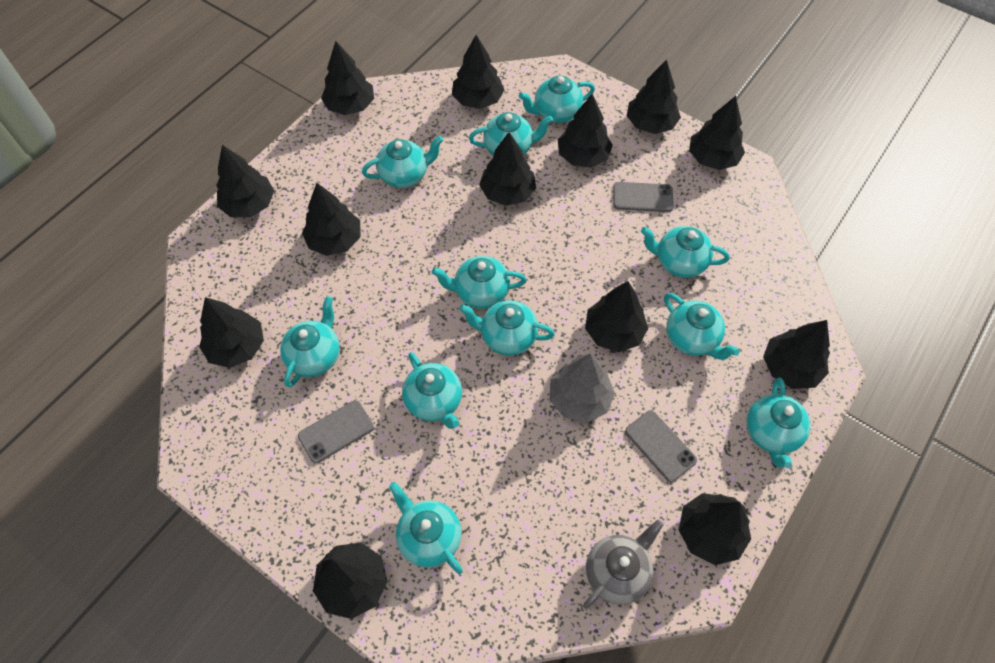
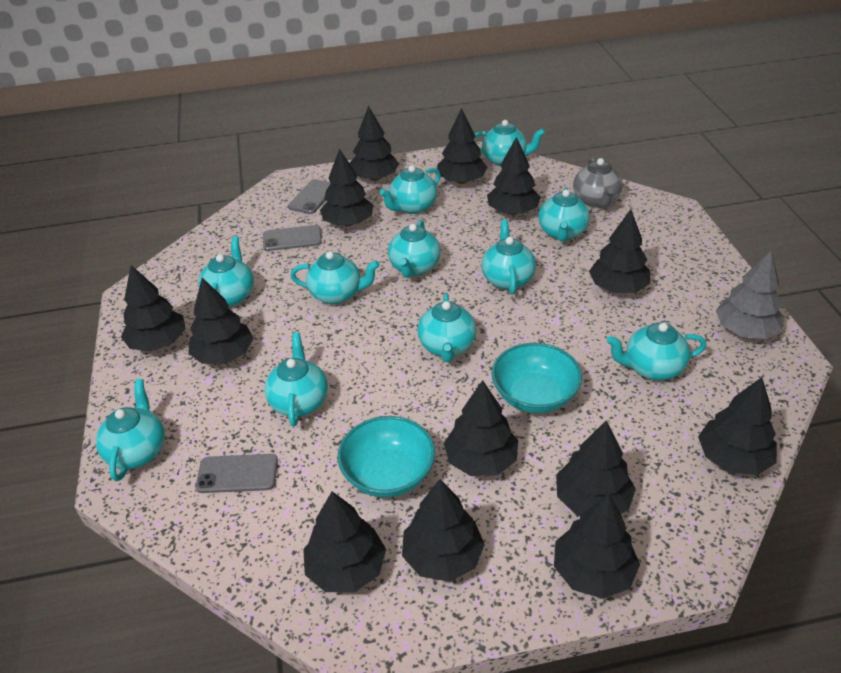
turquoise bowl: 0 -> 2

